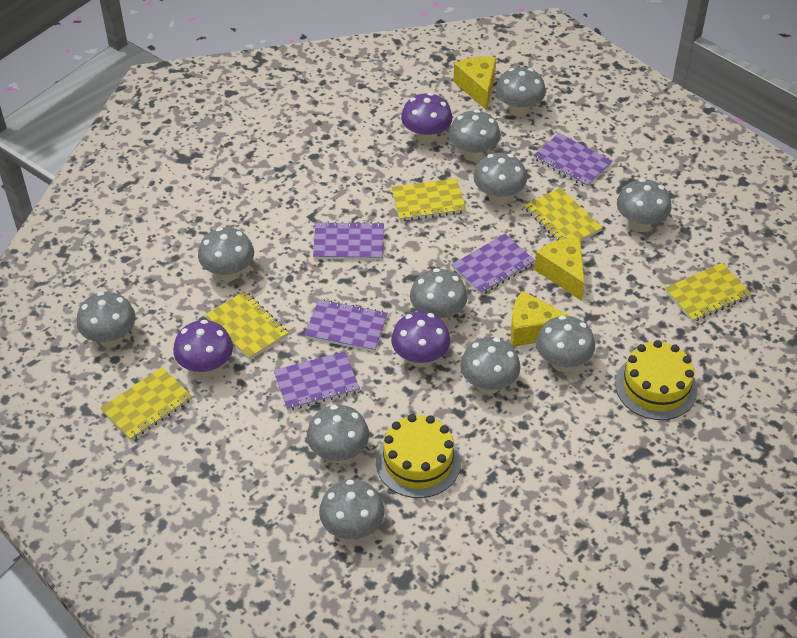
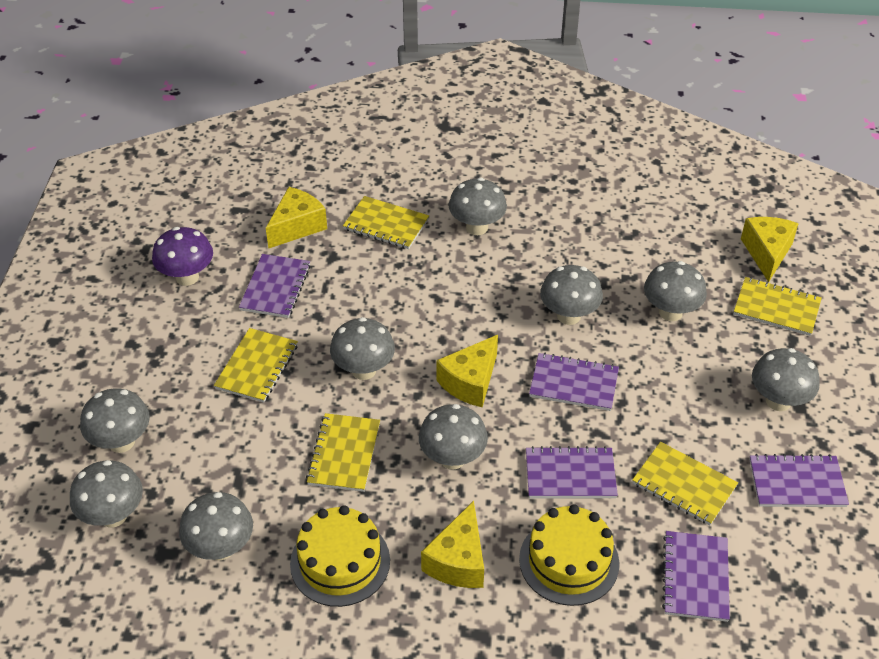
grey mushroom: 11 -> 9
purple mushroom: 3 -> 1
yellow cheese: 3 -> 4

